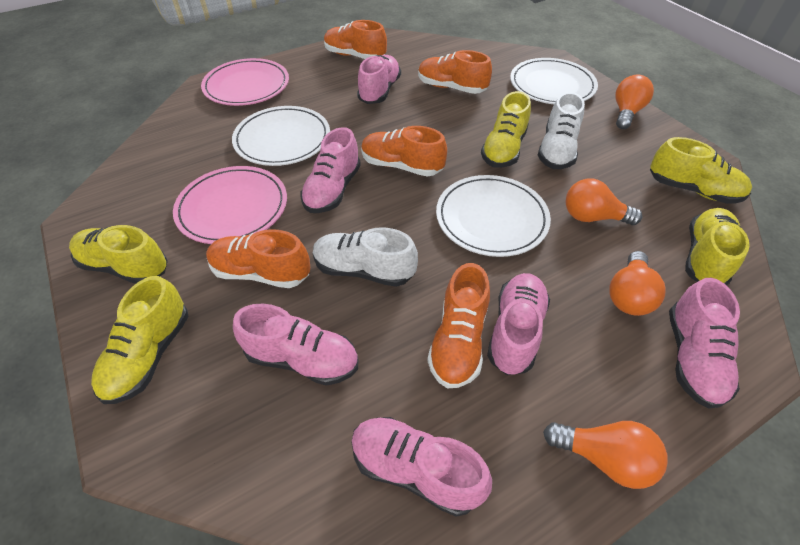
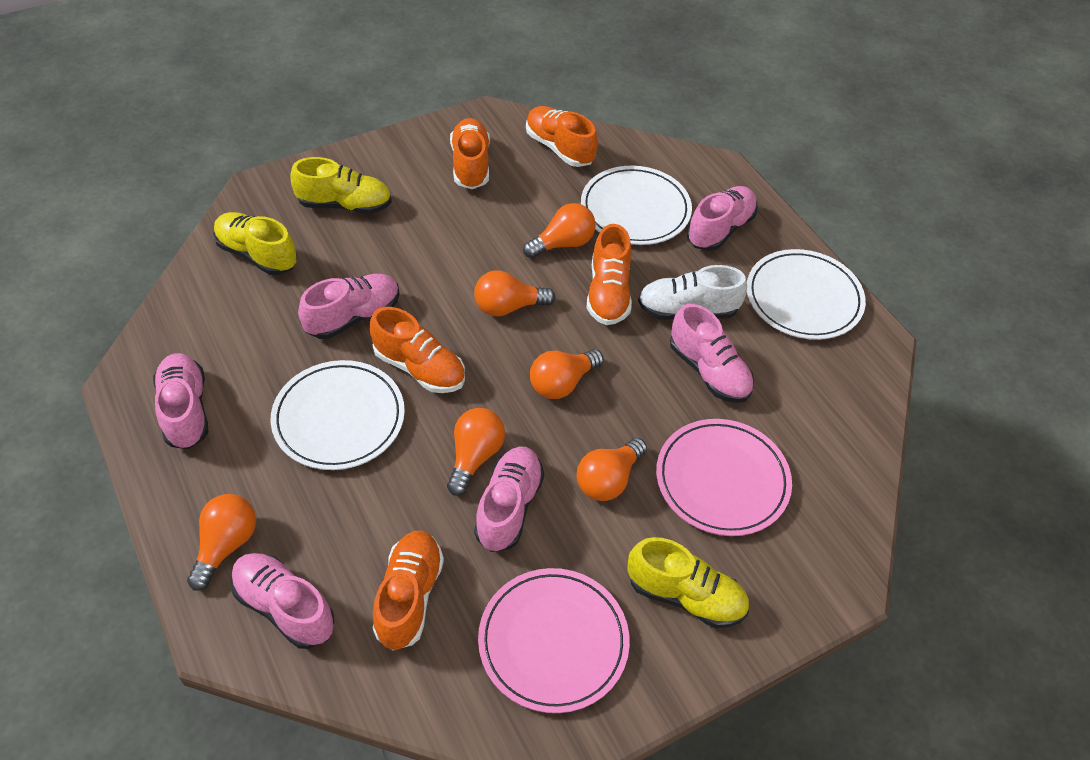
orange light bulb: 4 -> 6
white shoe: 2 -> 1
yellow shoe: 5 -> 3

